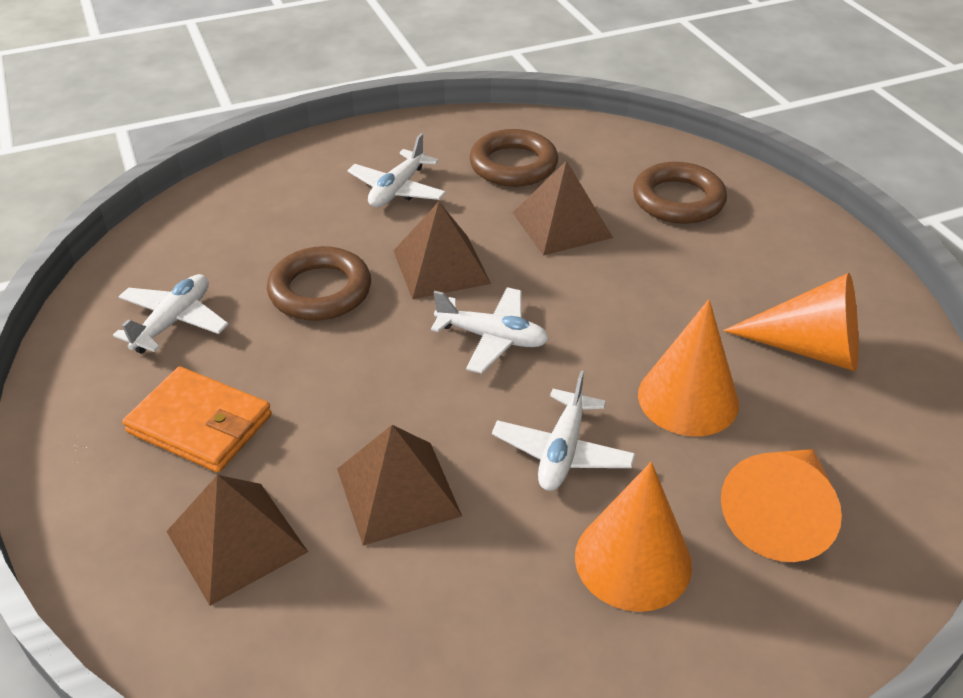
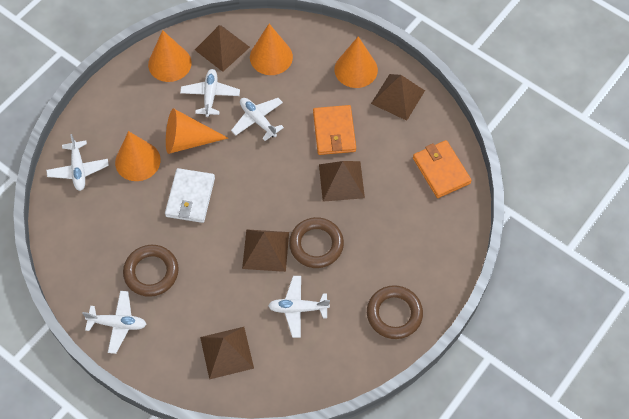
brown pyramid: 4 -> 5
orange cone: 4 -> 5
orange wallet: 1 -> 2
white plane: 4 -> 5
white wallet: 0 -> 1

